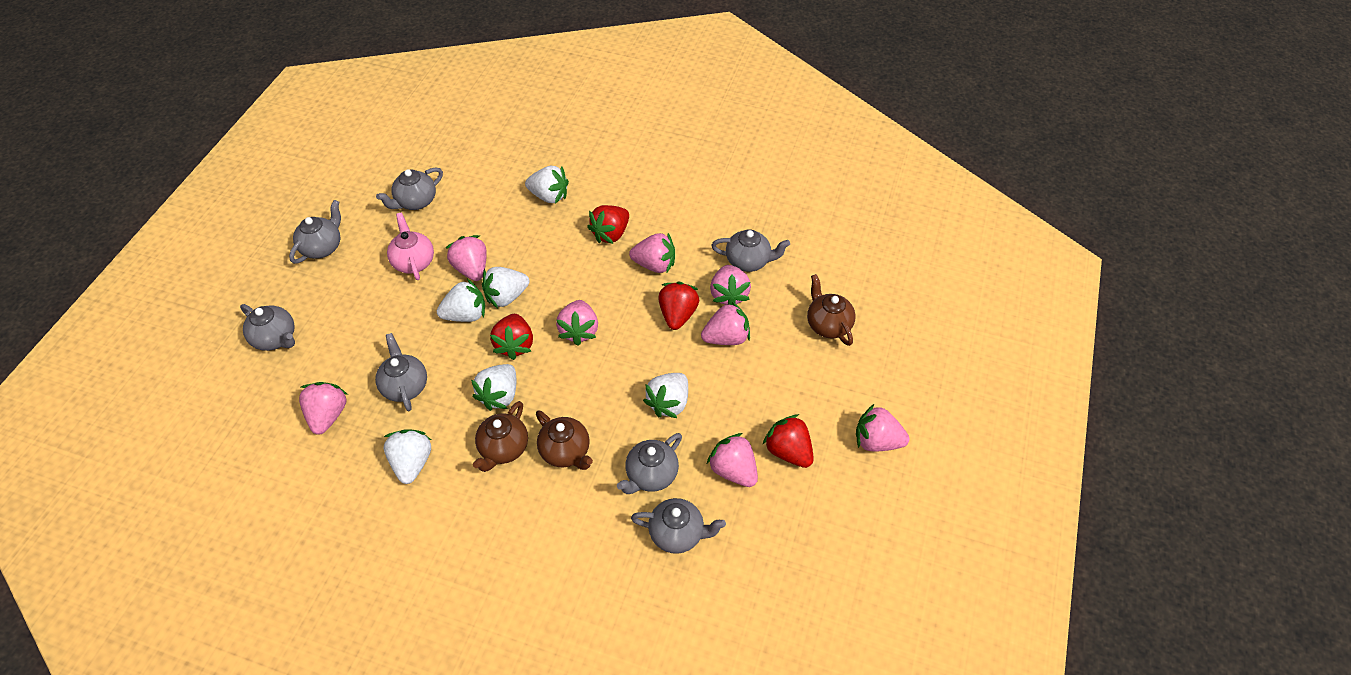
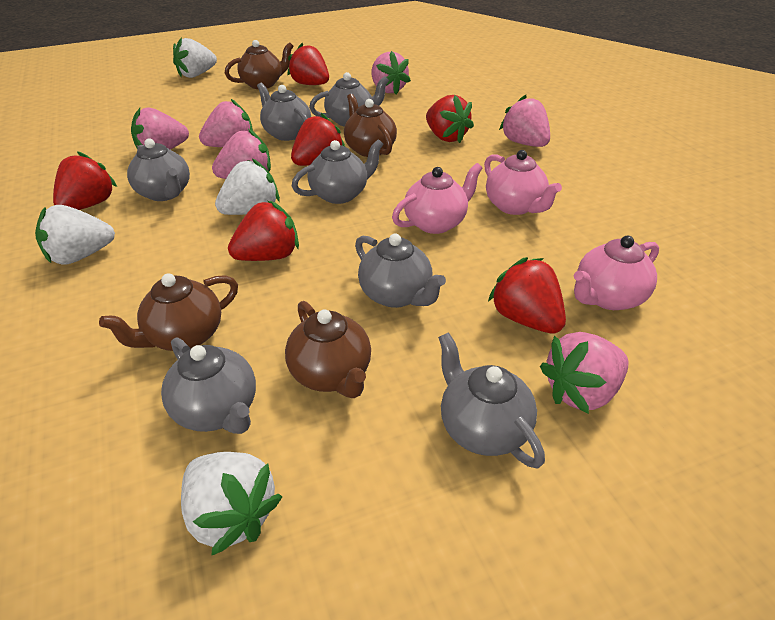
brown teapot: 3 -> 4
pink strawberry: 8 -> 6
pink teapot: 1 -> 3
red strawberry: 4 -> 6
white strawberry: 6 -> 4

